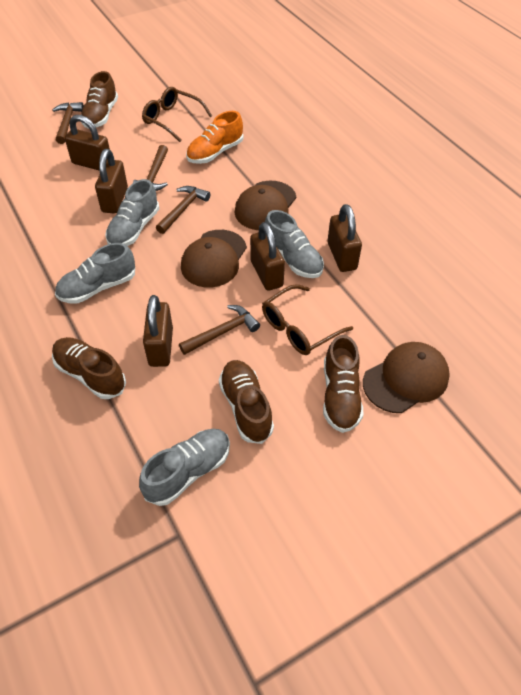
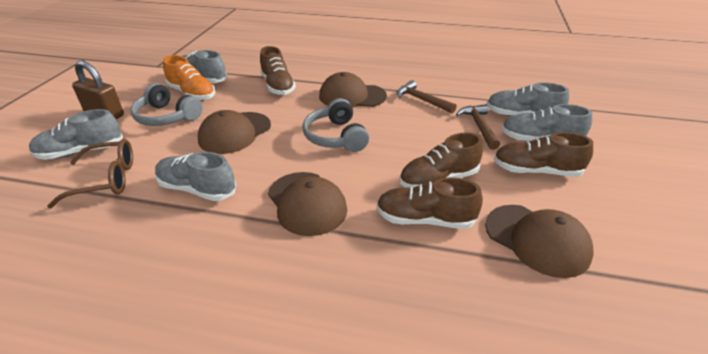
brown cap: 3 -> 4
brown glasses: 2 -> 1
brown hammer: 4 -> 2
brown padlock: 5 -> 1
grey headphones: 0 -> 2
grey shoe: 4 -> 5

